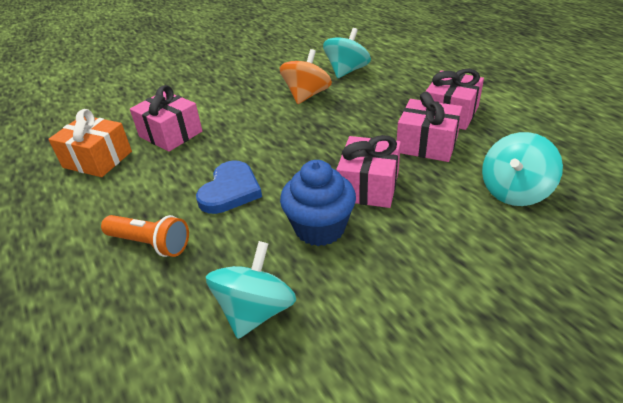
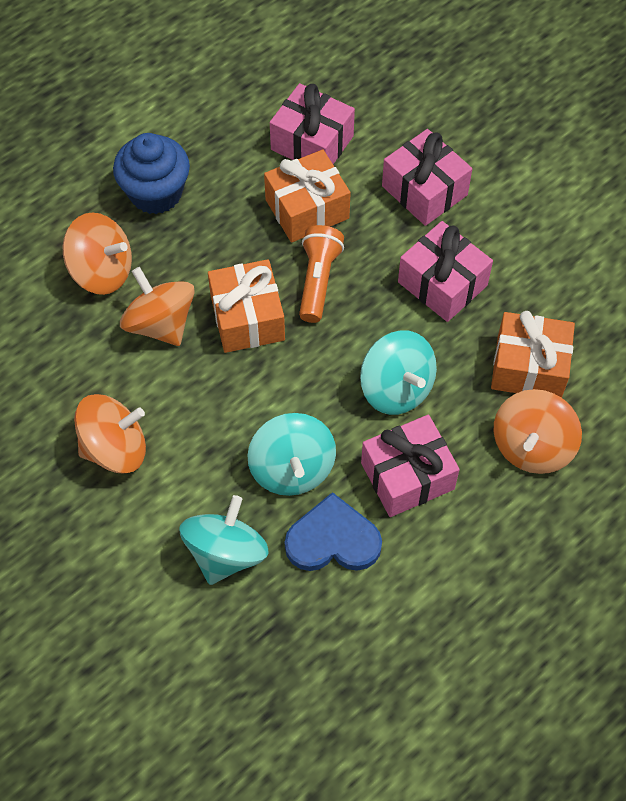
orange gift: 1 -> 3
orange spinning top: 1 -> 4

